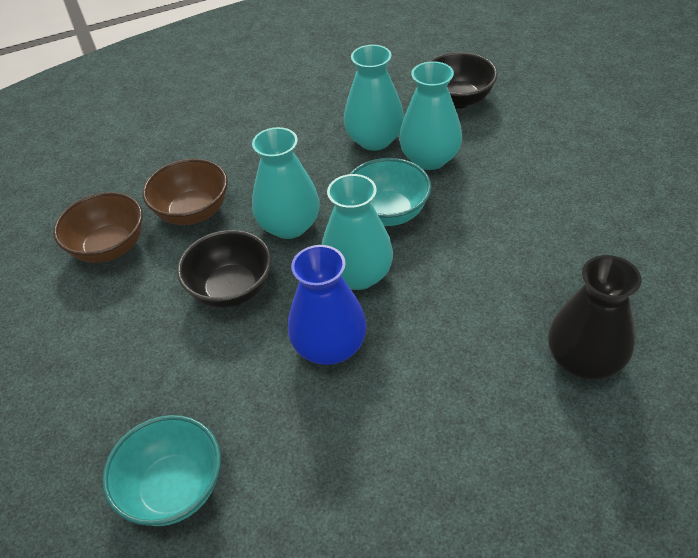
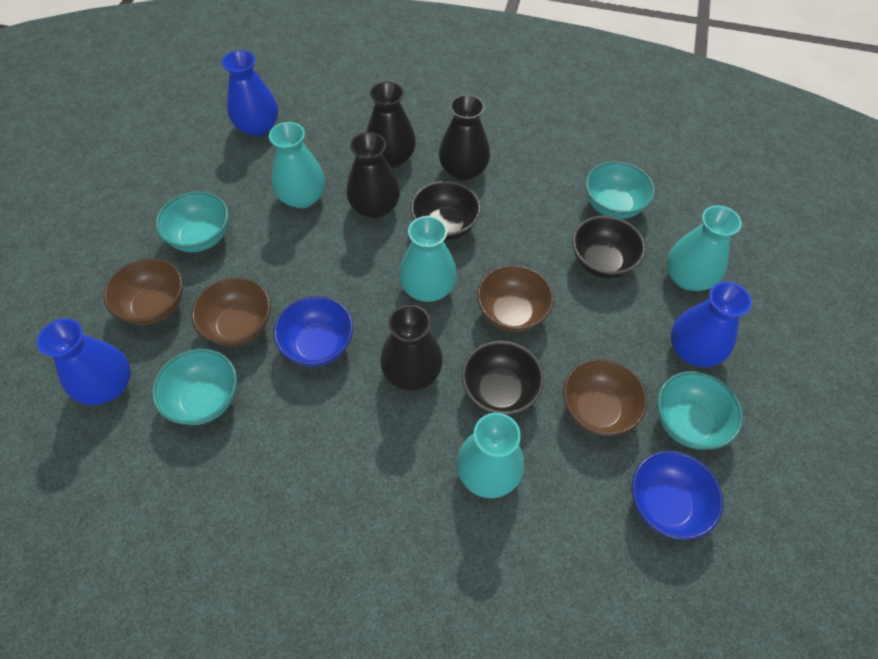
black bowl: 2 -> 3
black vase: 1 -> 4
blue bowl: 0 -> 2
blue vase: 1 -> 3
brown bowl: 2 -> 4
turquoise bowl: 2 -> 4

